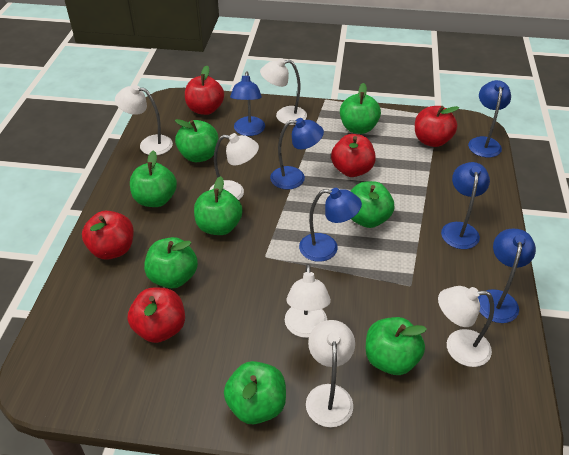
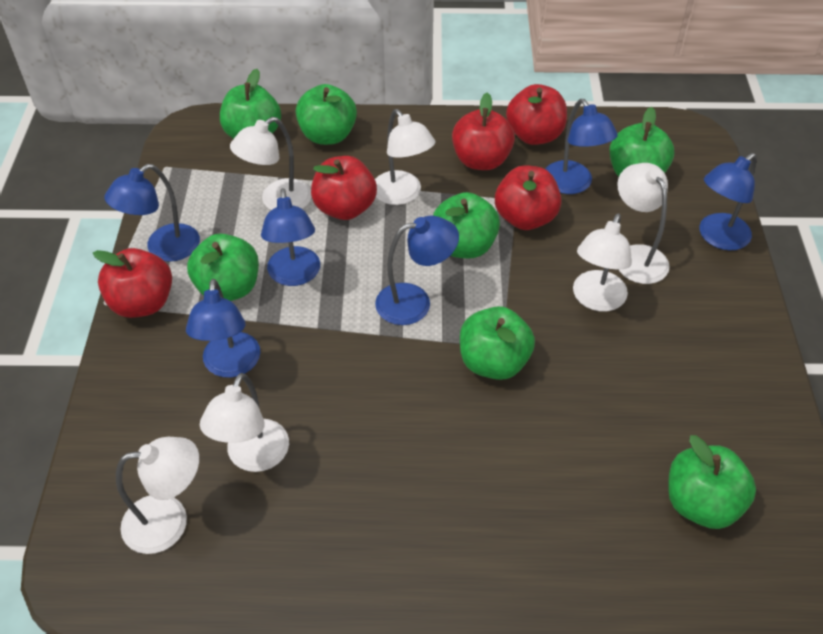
green apple: 8 -> 7

